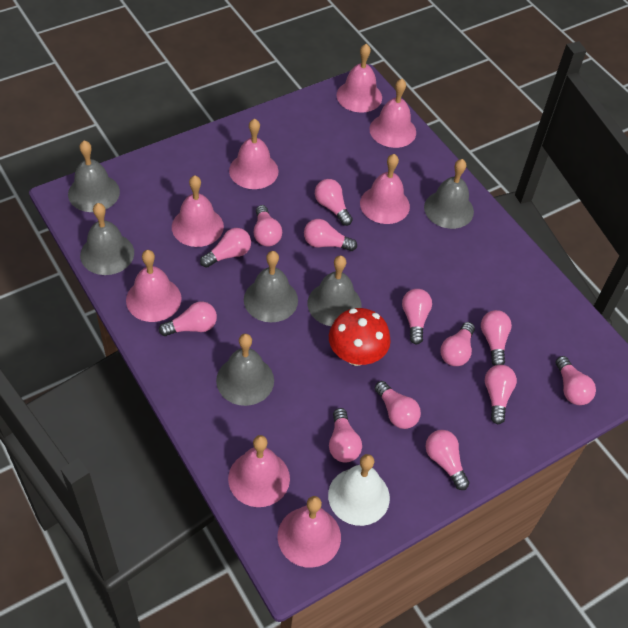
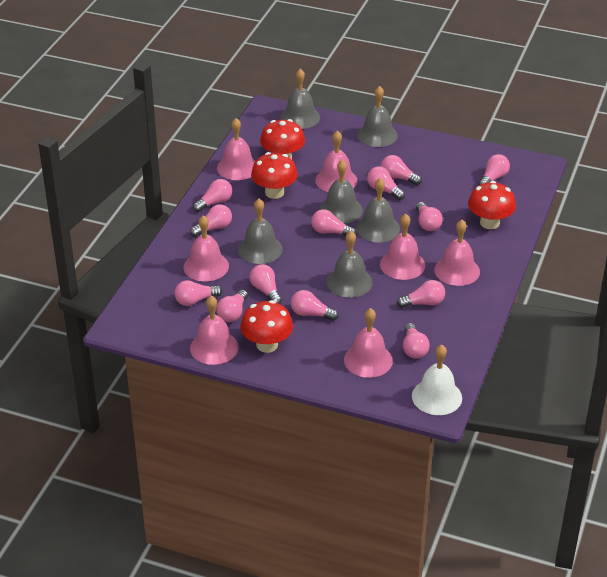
pink bell: 8 -> 7
red mushroom: 1 -> 4

